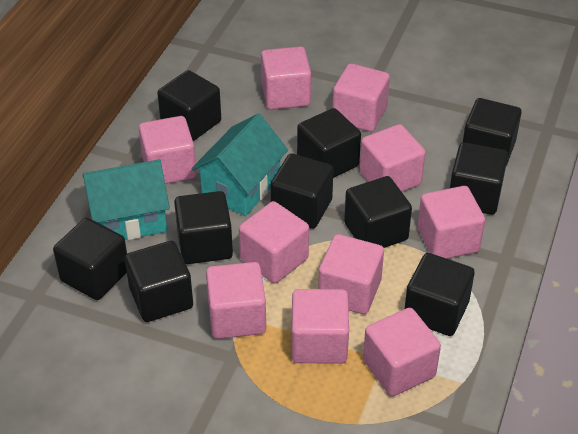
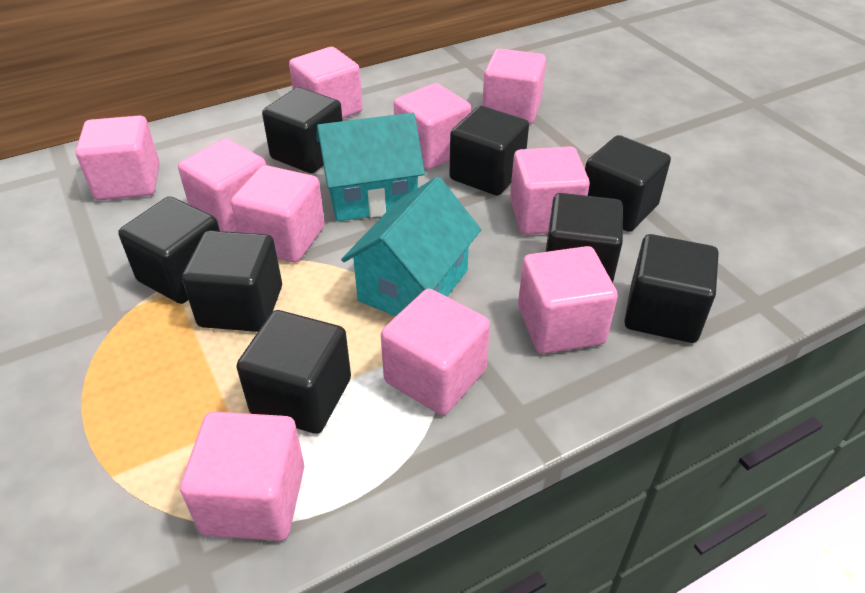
black cube: 10 -> 8

